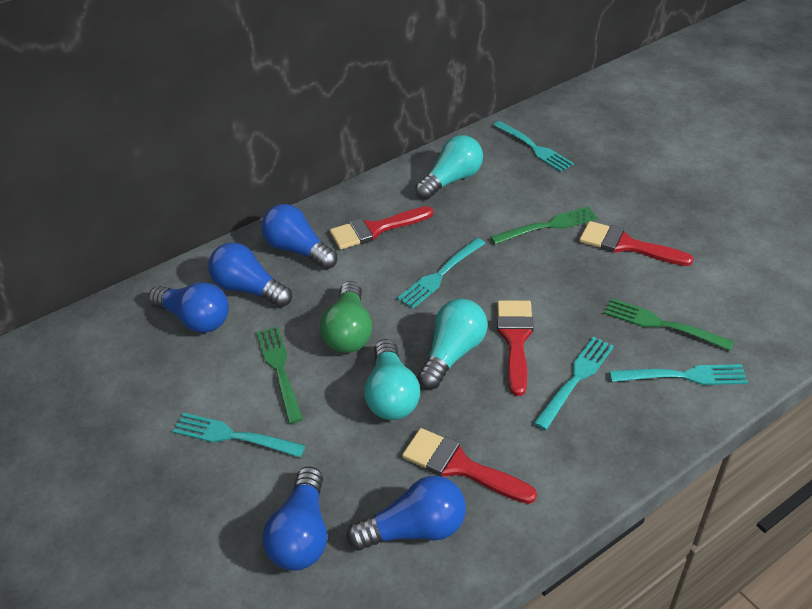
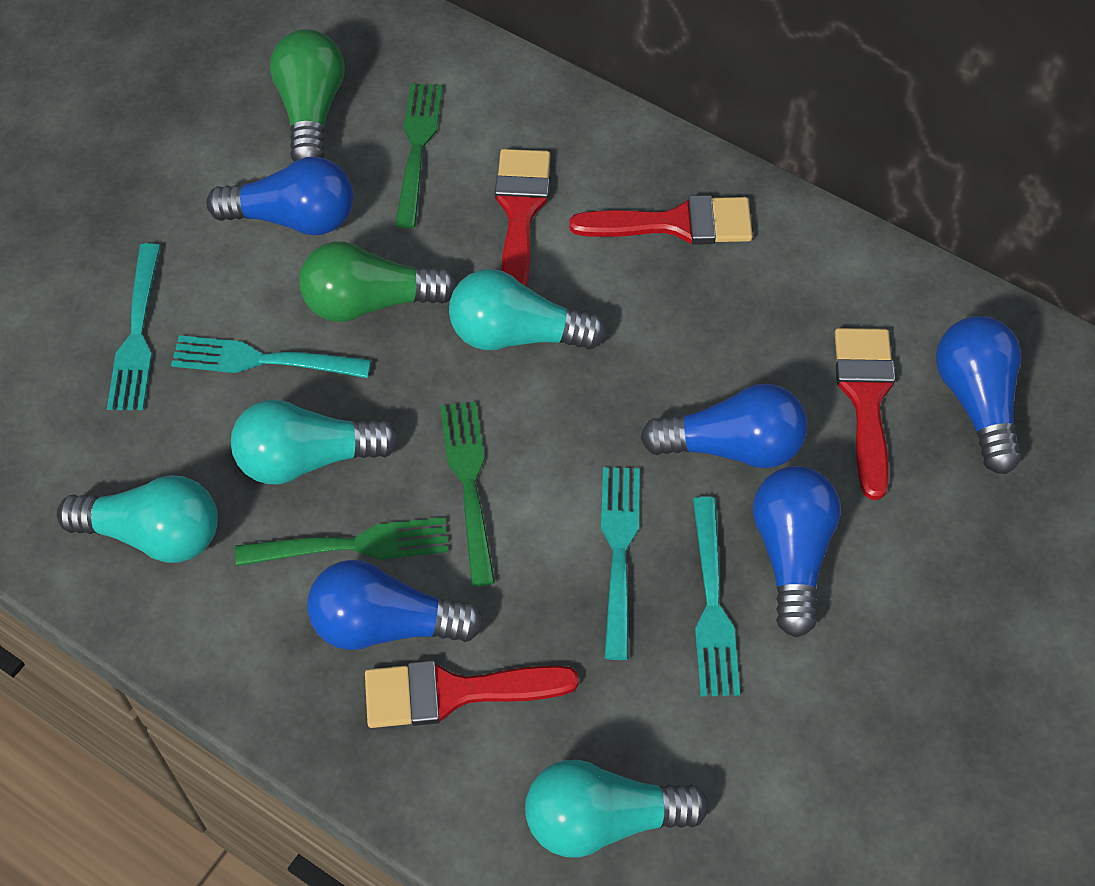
green light bulb: 1 -> 2
turquoise fork: 5 -> 4
turquoise light bulb: 3 -> 4

